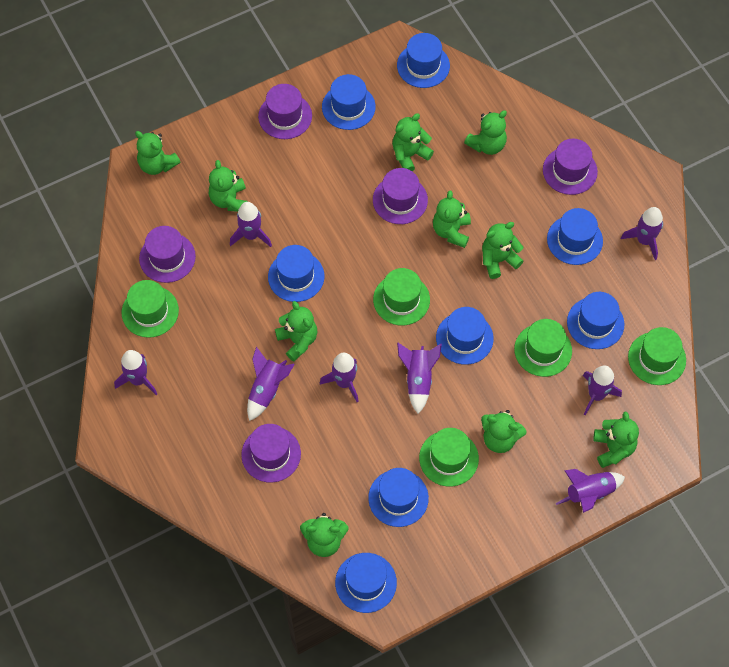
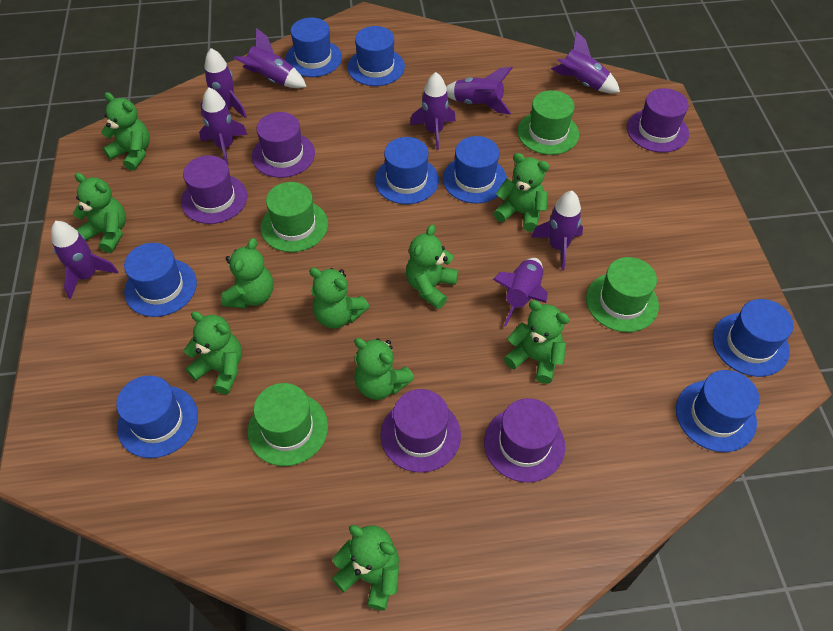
green hat: 5 -> 4
purple rocket: 8 -> 9

